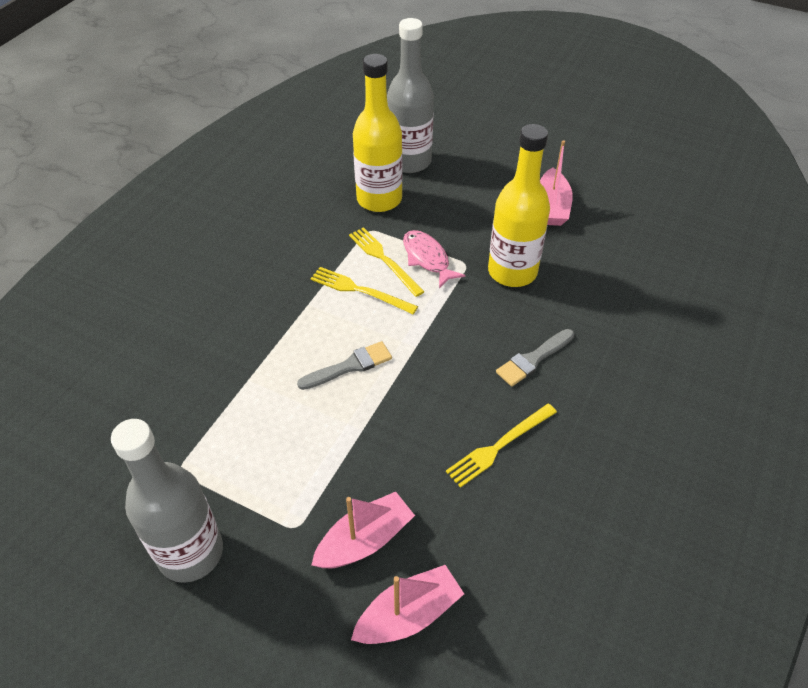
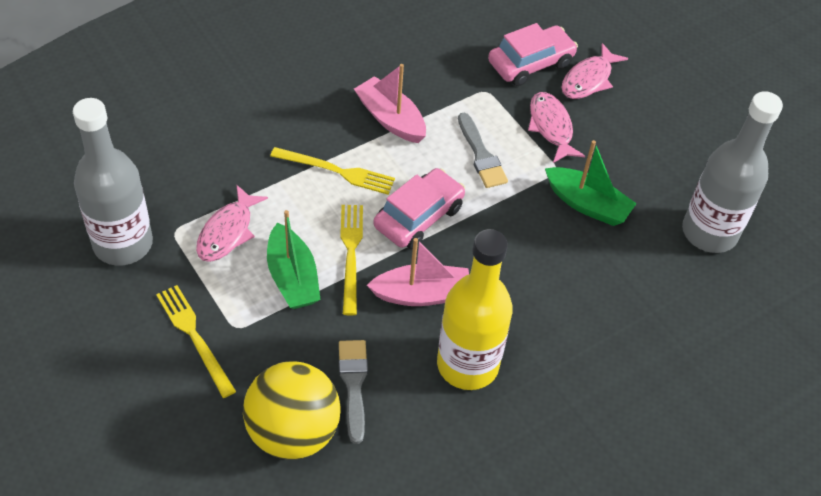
green boat: 0 -> 2
pink boat: 3 -> 2
pink car: 0 -> 2
pink fish: 1 -> 3
yellow ball: 0 -> 1
yellow bottle: 2 -> 1

